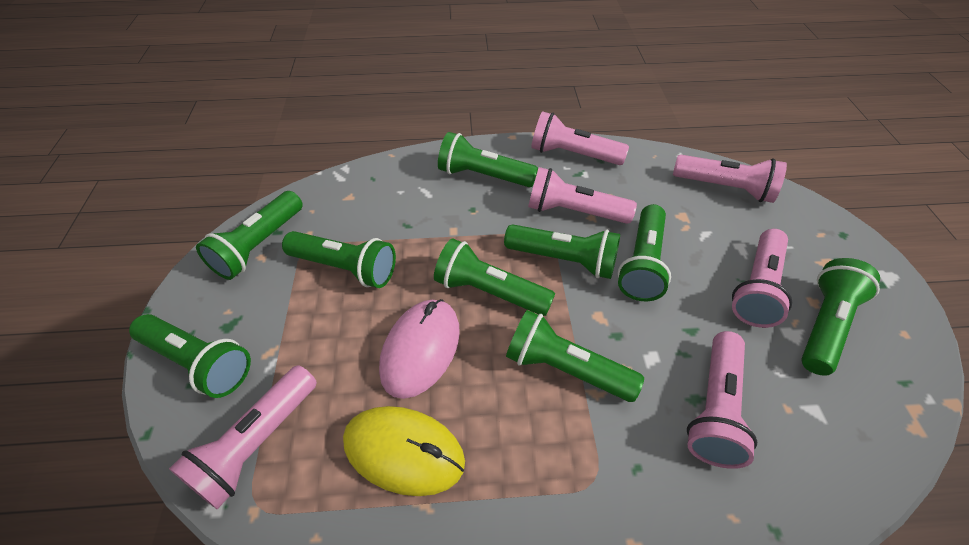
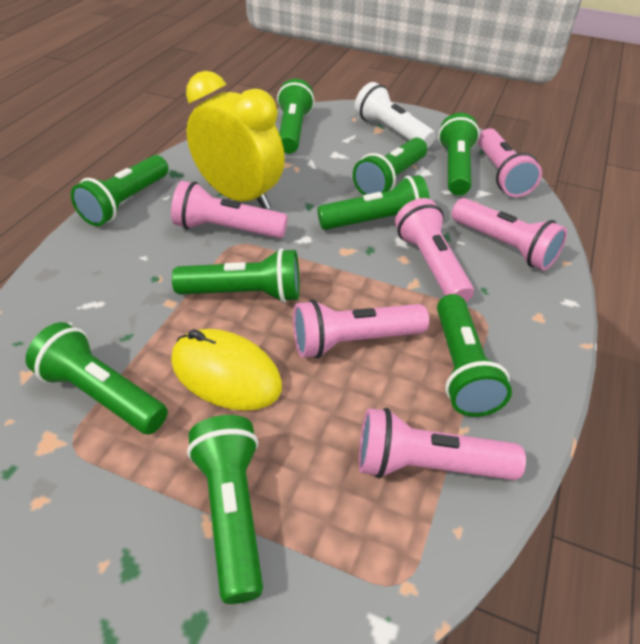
pink mouse: 1 -> 0
white flashlight: 0 -> 1
yellow clock: 0 -> 1

